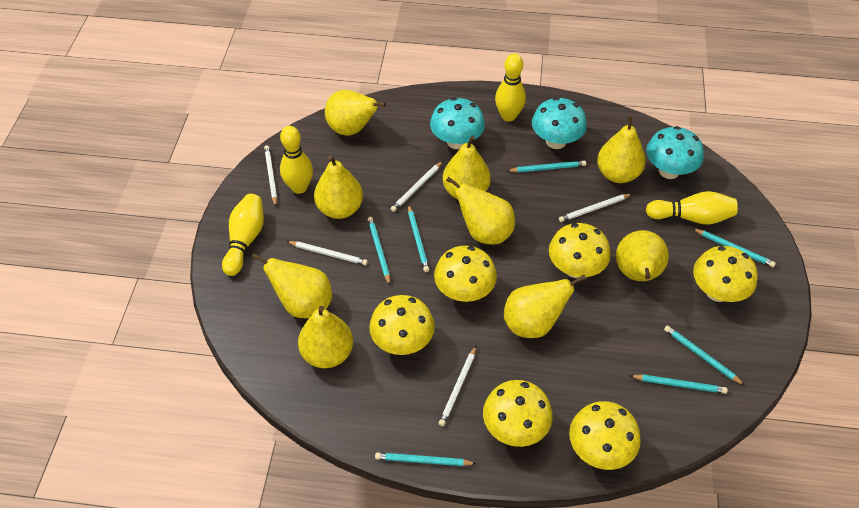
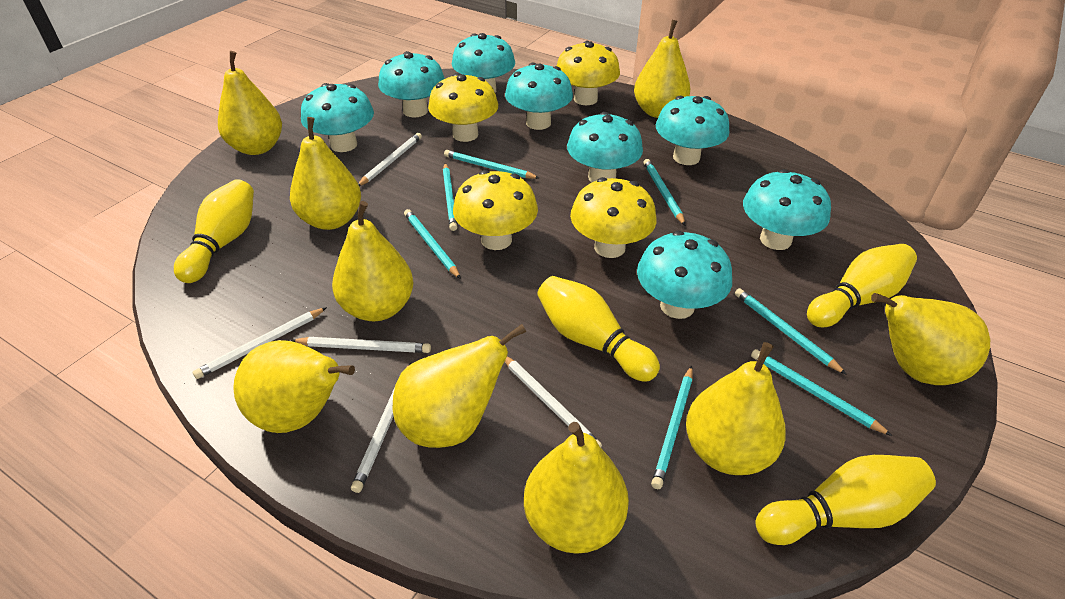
turquoise mushroom: 3 -> 8
yellow mushroom: 6 -> 4

